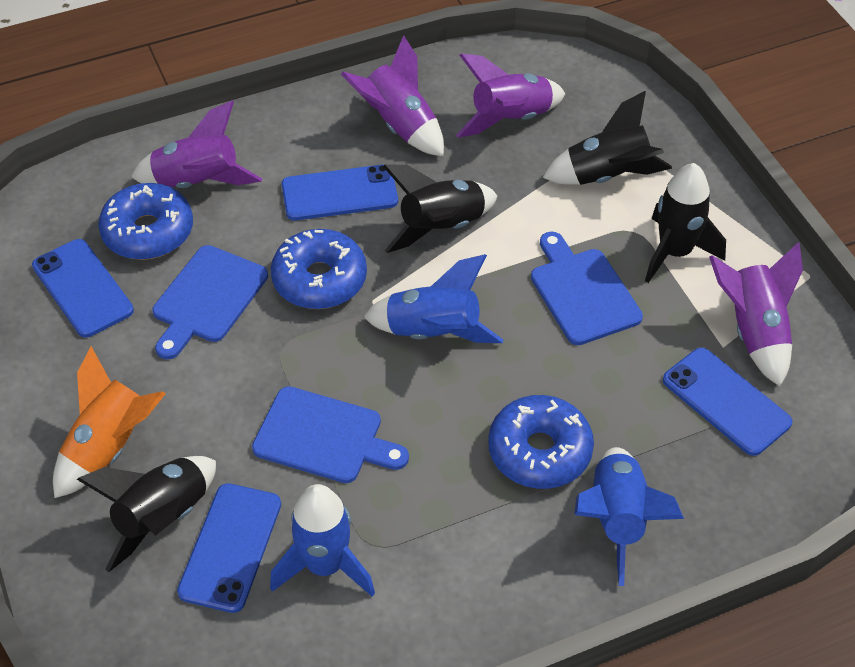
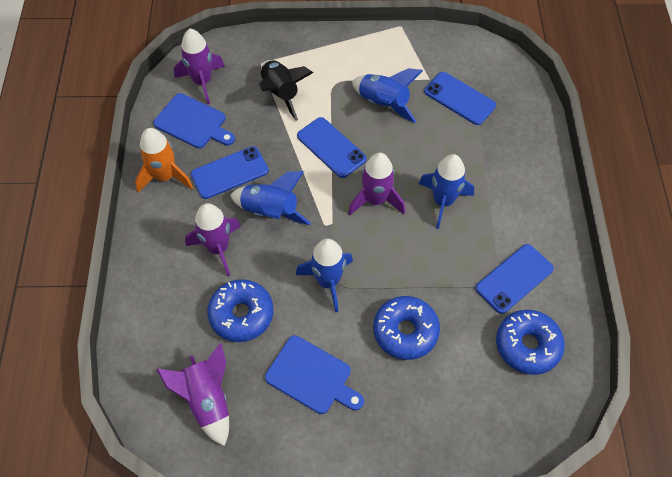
black rocket: 4 -> 1
blue cutting board: 3 -> 2
blue rocket: 3 -> 4

